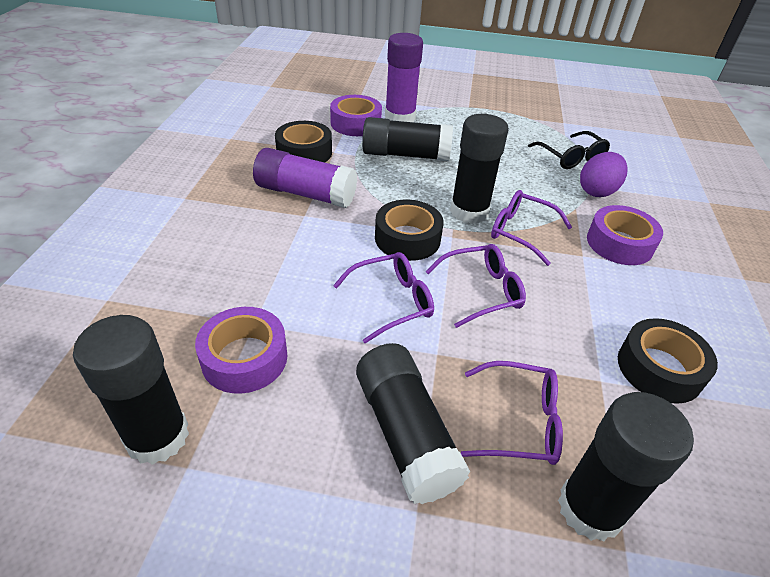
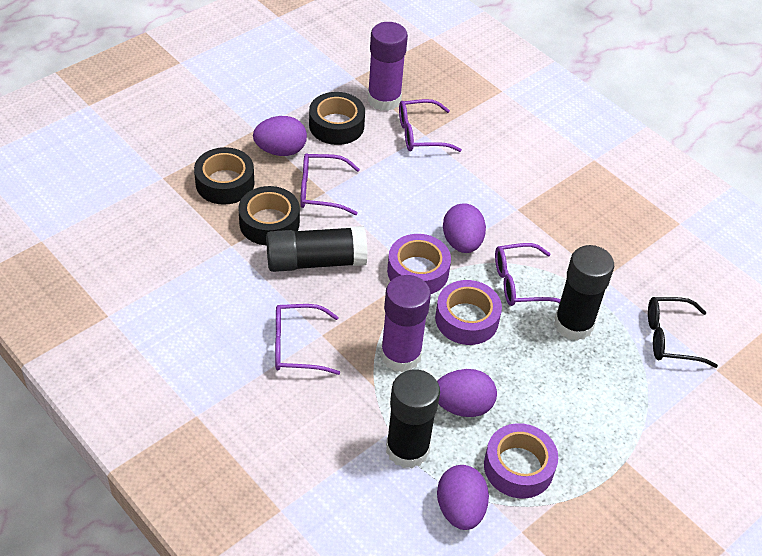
black glue stick: 5 -> 3
purple egg: 1 -> 4

